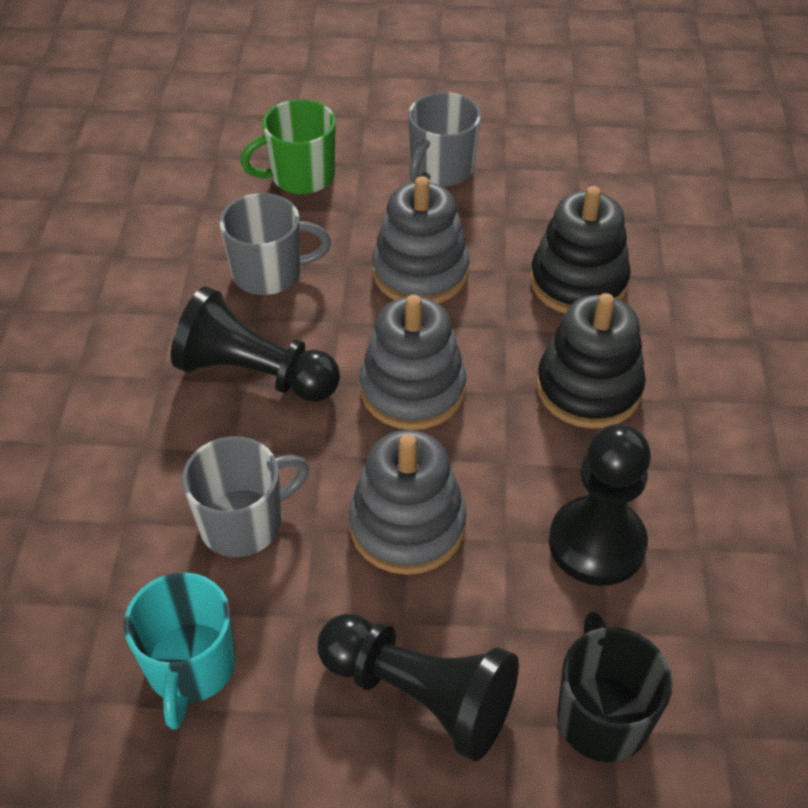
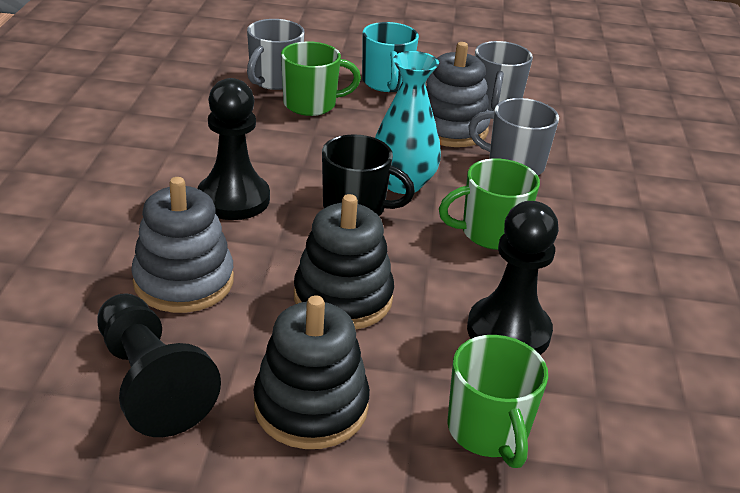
green mug: 1 -> 3
grey stacking toy: 3 -> 2
turquoise vase: 0 -> 1

